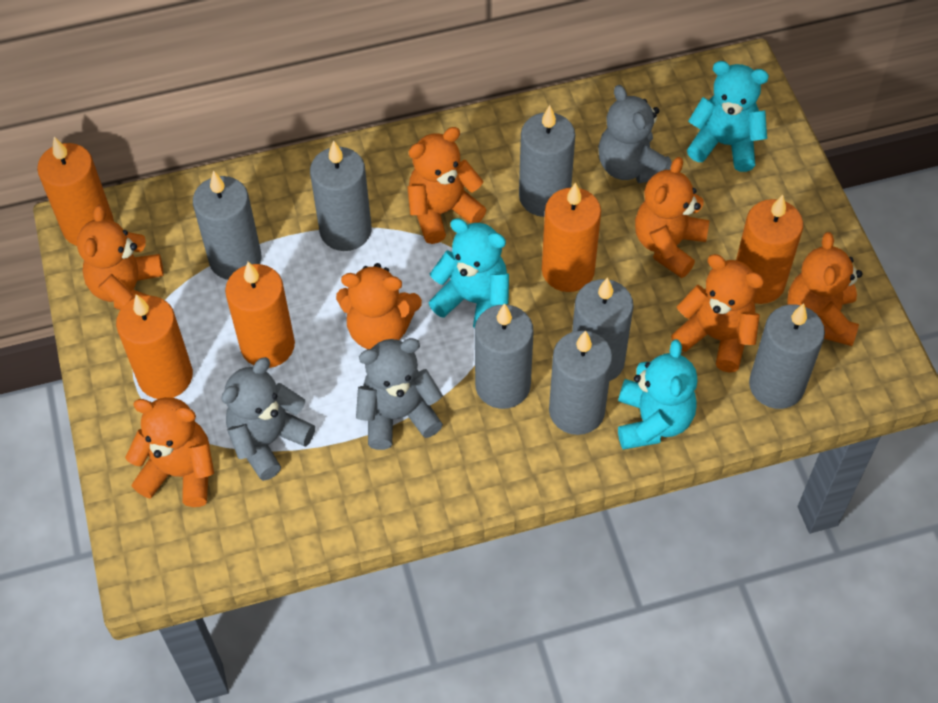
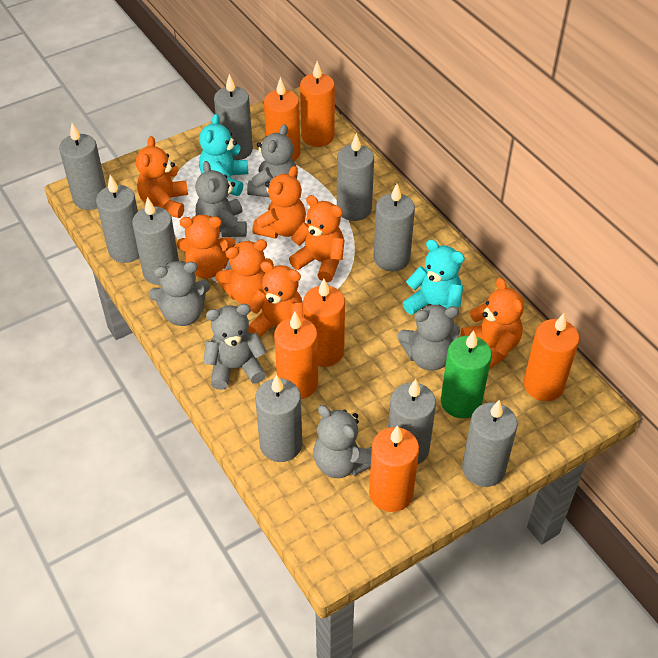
green candle: 0 -> 1
grey candle: 7 -> 9
grey teddy bear: 3 -> 6
orange candle: 5 -> 6
turquoise teddy bear: 3 -> 2

